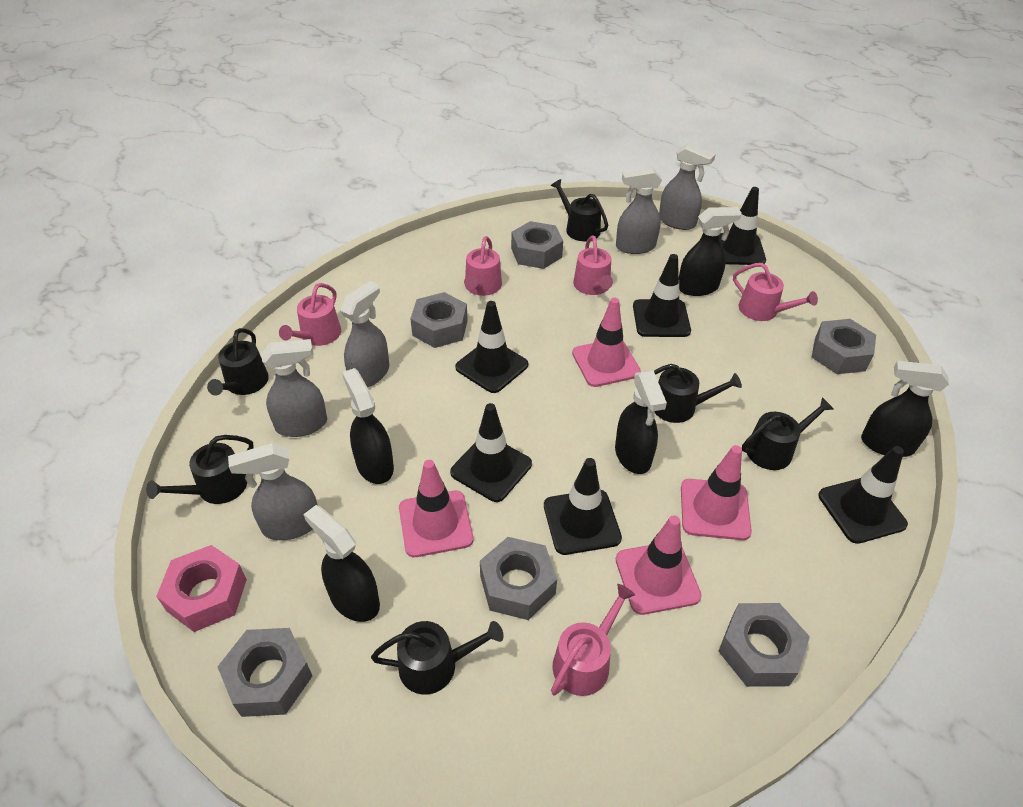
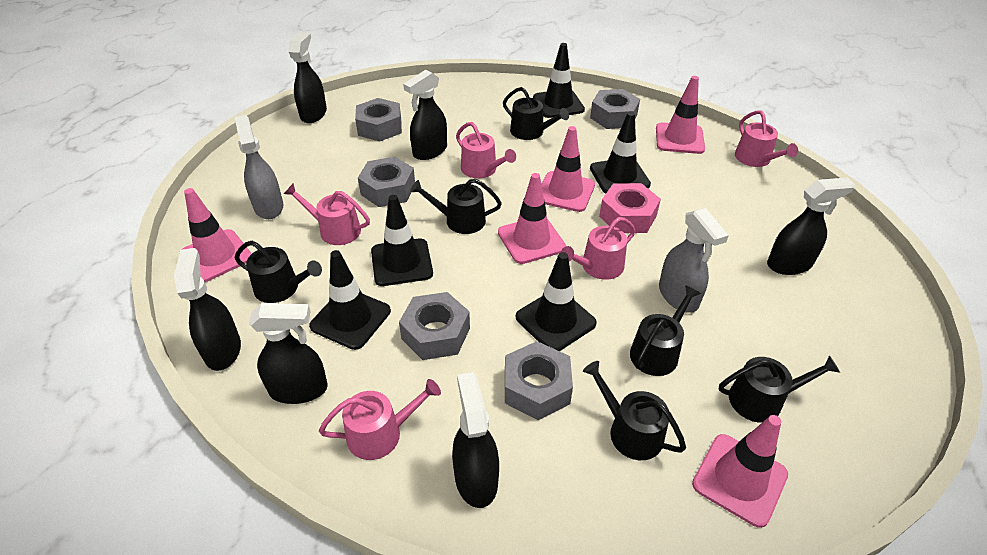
black spray bottle: 5 -> 6
black traffic cone: 6 -> 5
grey nut: 6 -> 5
grey spray bottle: 5 -> 2
pink traffic cone: 4 -> 5

